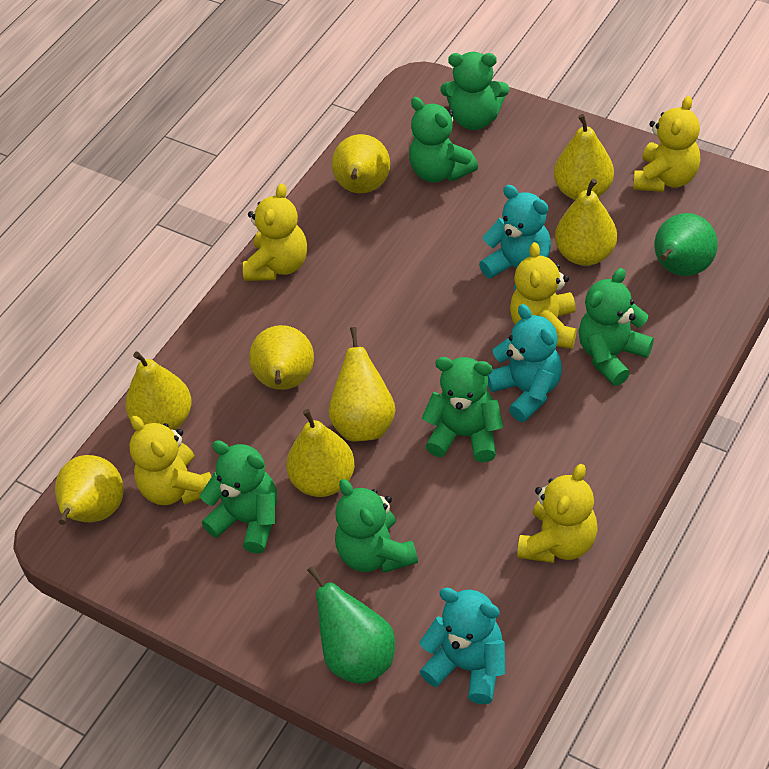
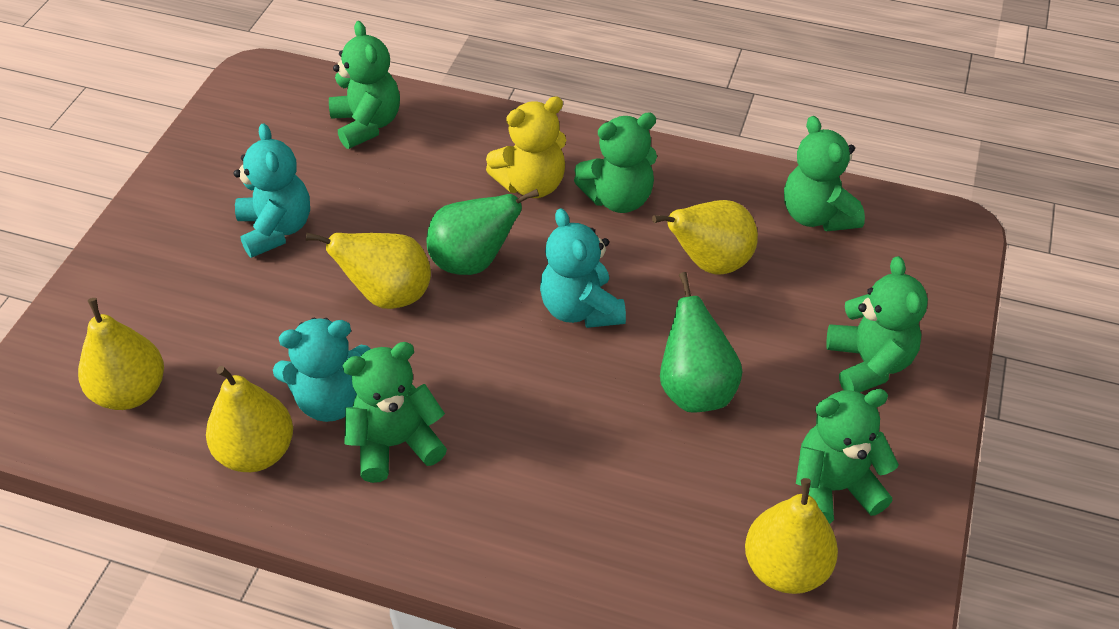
yellow pear: 8 -> 5
yellow teddy bear: 5 -> 1

